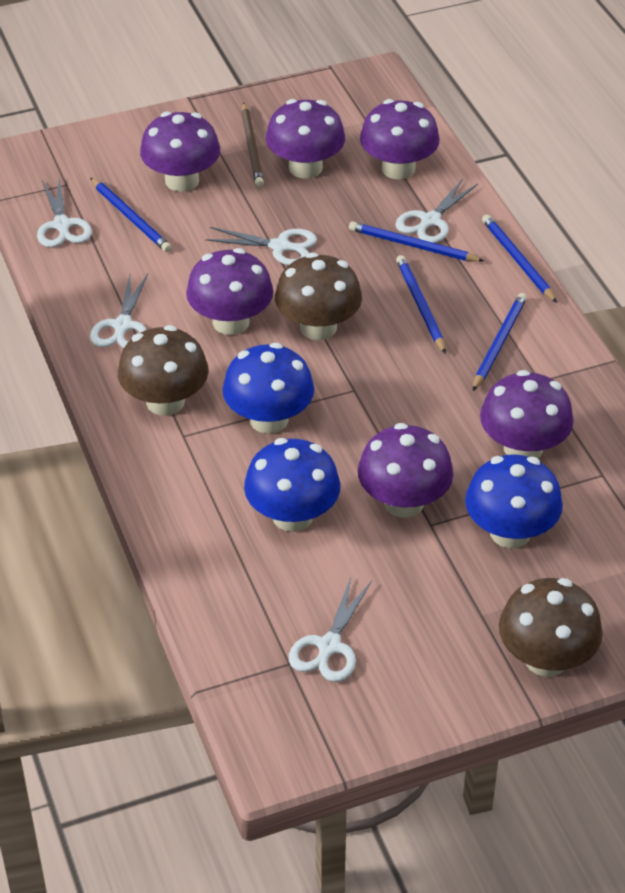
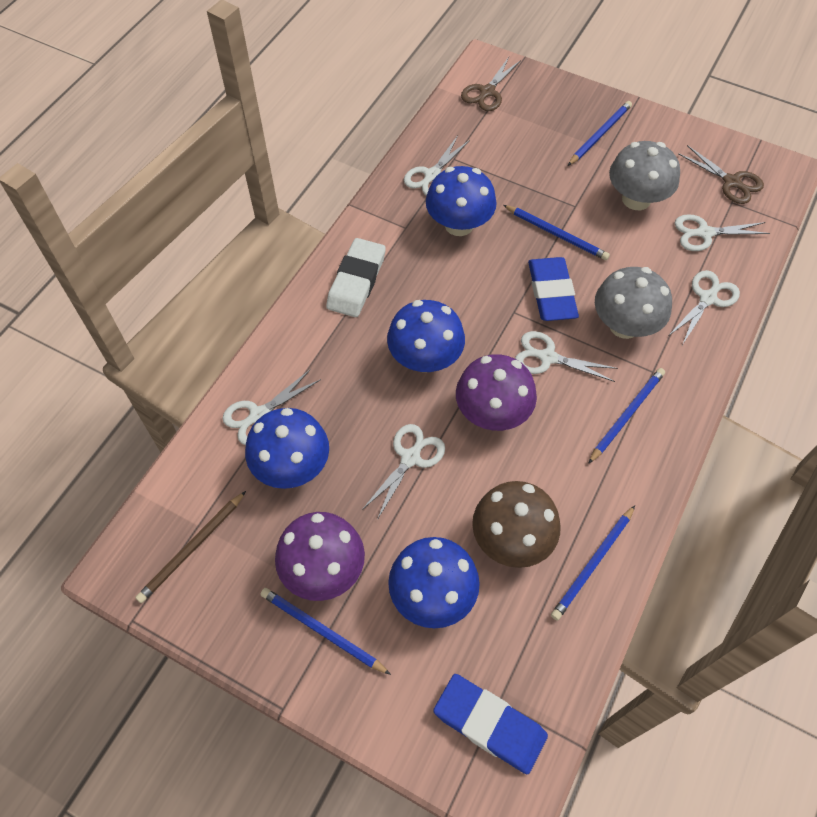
blue eraser: 0 -> 2
blue mushroom: 3 -> 4
brown mushroom: 3 -> 1
brown scissors: 0 -> 2
grey mushroom: 0 -> 2
purple mushroom: 6 -> 2
white eraser: 0 -> 1
white scissors: 5 -> 6

